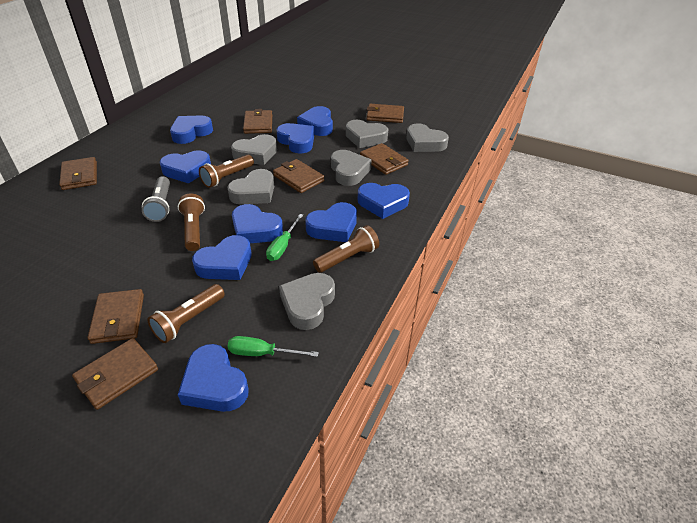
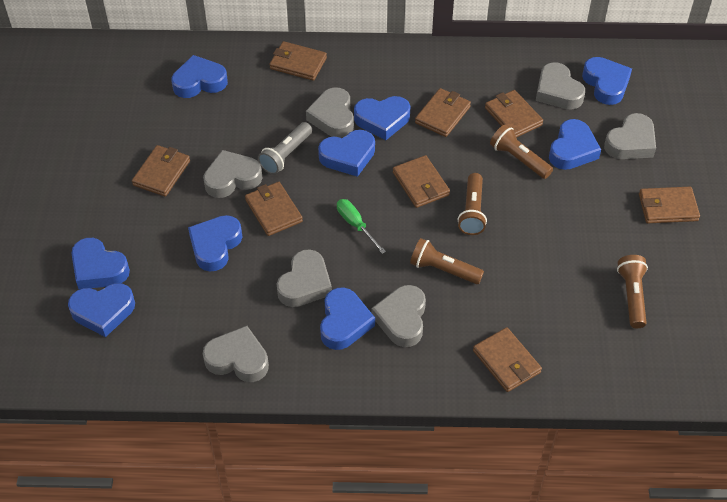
brown wallet: 7 -> 8
green screwdriver: 2 -> 1
grey heart: 6 -> 7

